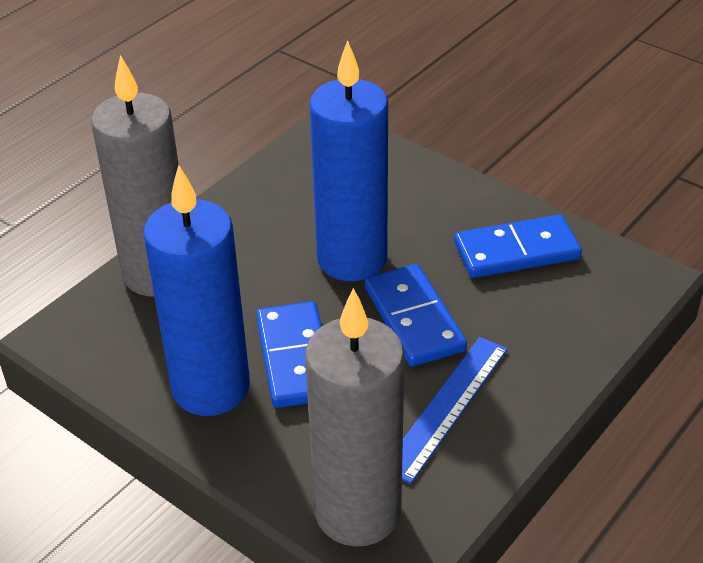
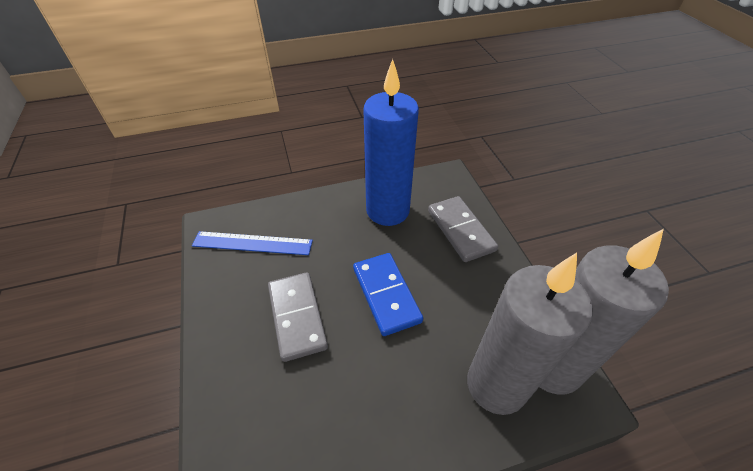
blue candle: 2 -> 1
blue domino: 3 -> 1
grey domino: 0 -> 2

